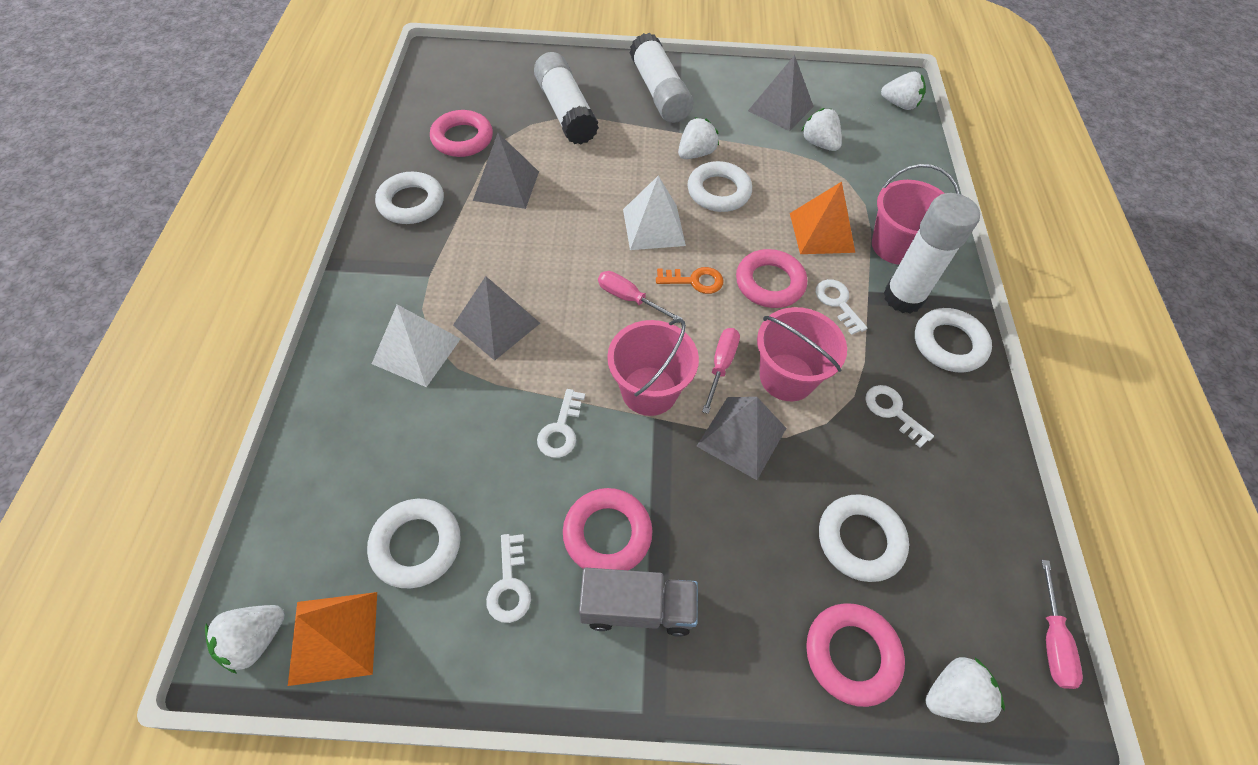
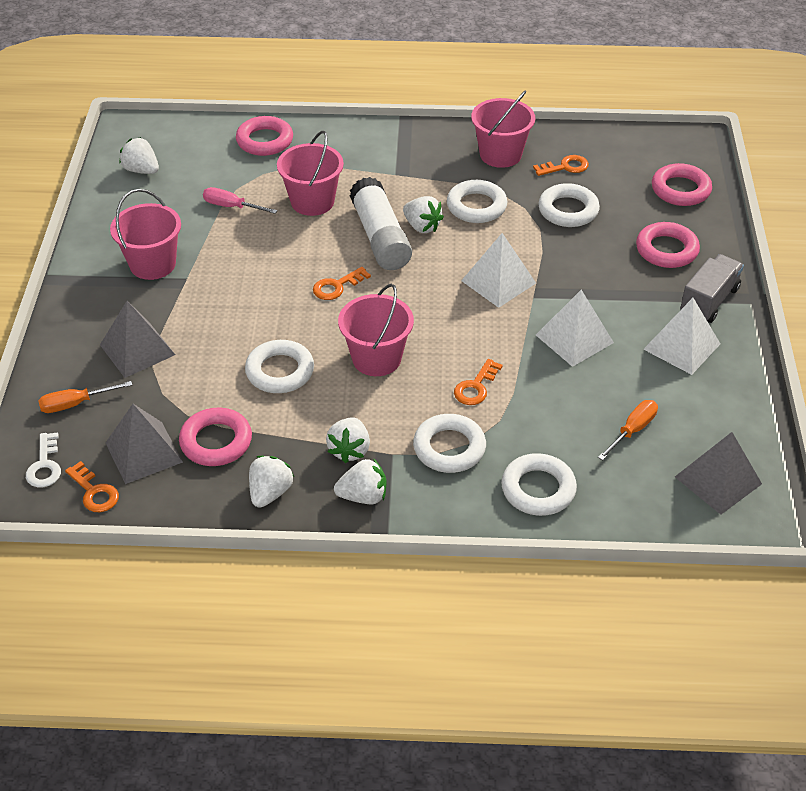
grey pyramid: 4 -> 3
orange key: 1 -> 4
orange pyramid: 2 -> 0
orange screwdriver: 0 -> 2
pink bucket: 3 -> 4
pink screwdriver: 3 -> 1
white glue stick: 3 -> 1
white key: 4 -> 1
white pyramid: 2 -> 3

